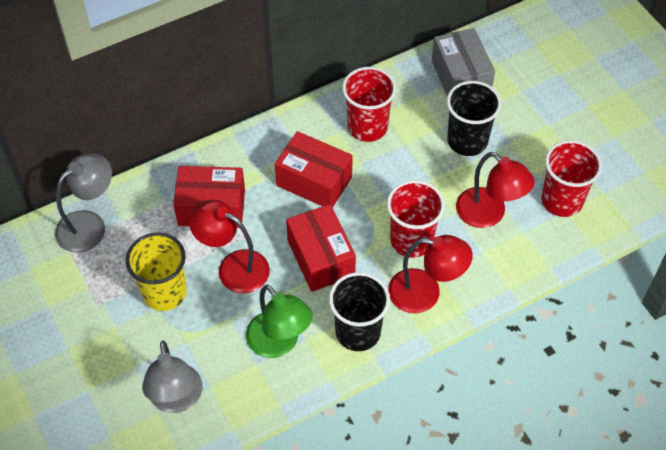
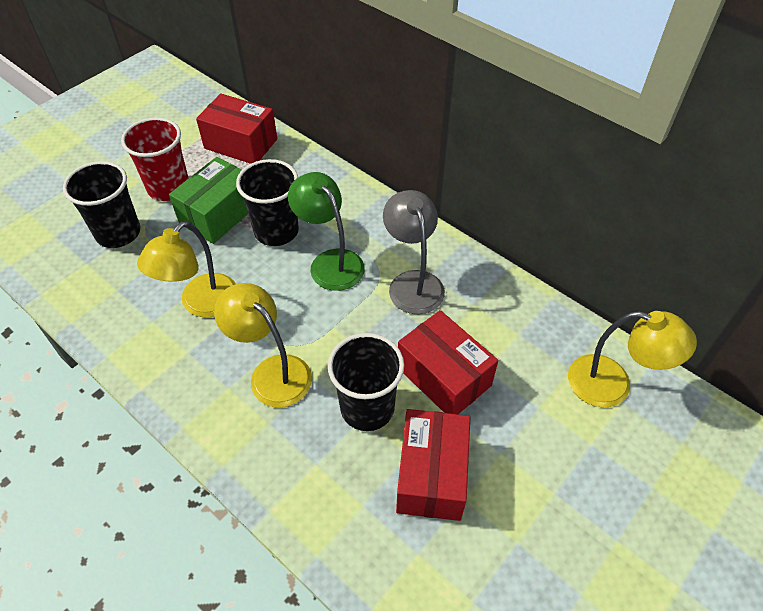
black cup: 2 -> 3
green box: 0 -> 1
grey box: 1 -> 0
grey lamp: 2 -> 1
red cup: 3 -> 1
red lamp: 3 -> 0
yellow cup: 1 -> 0
yellow lamp: 0 -> 3

